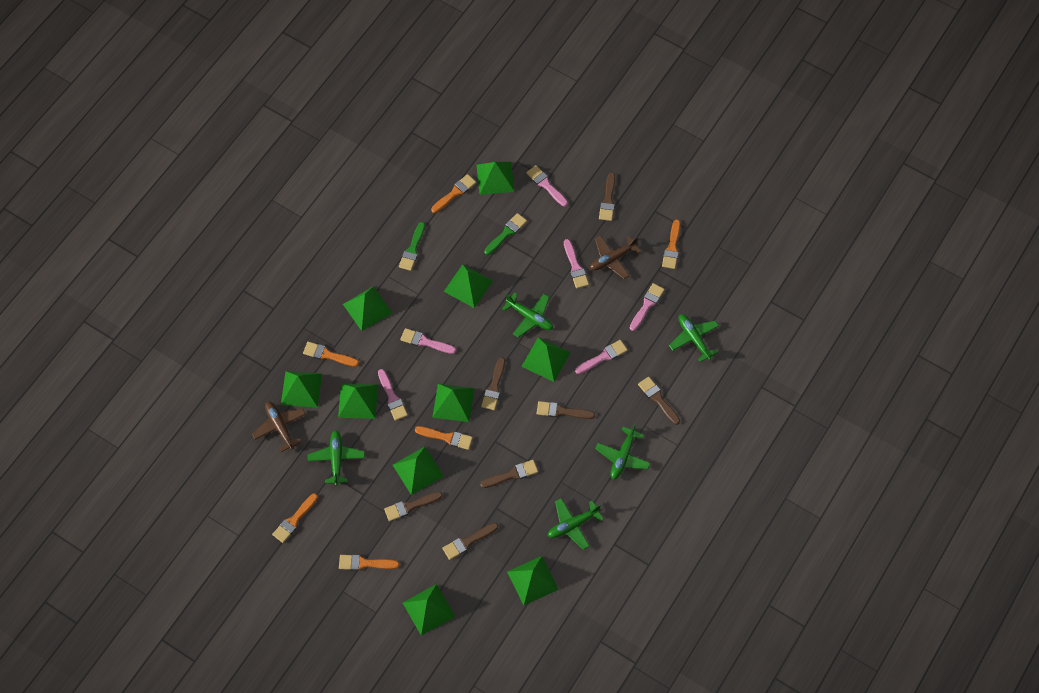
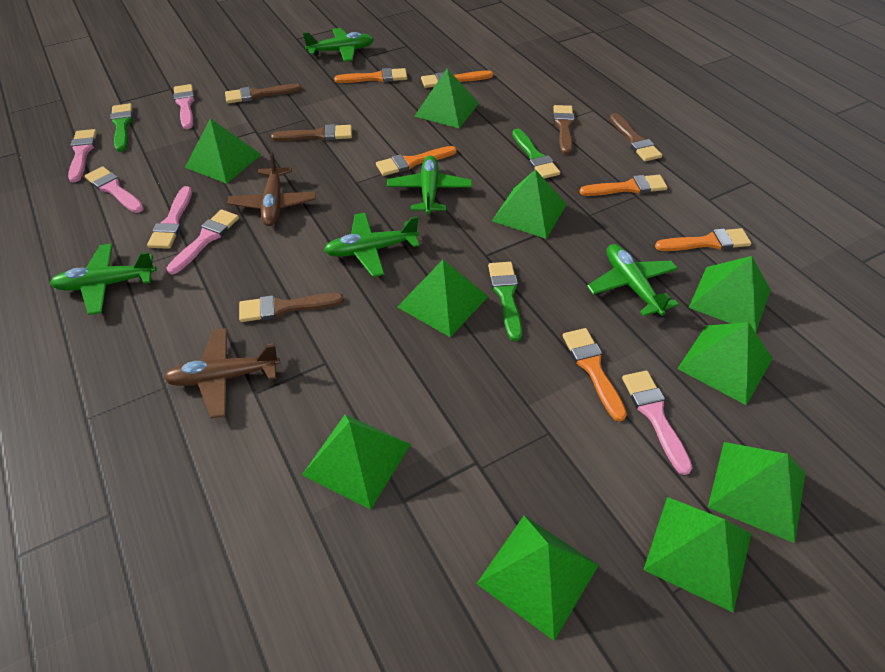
brown brush: 7 -> 5
green brush: 2 -> 3

